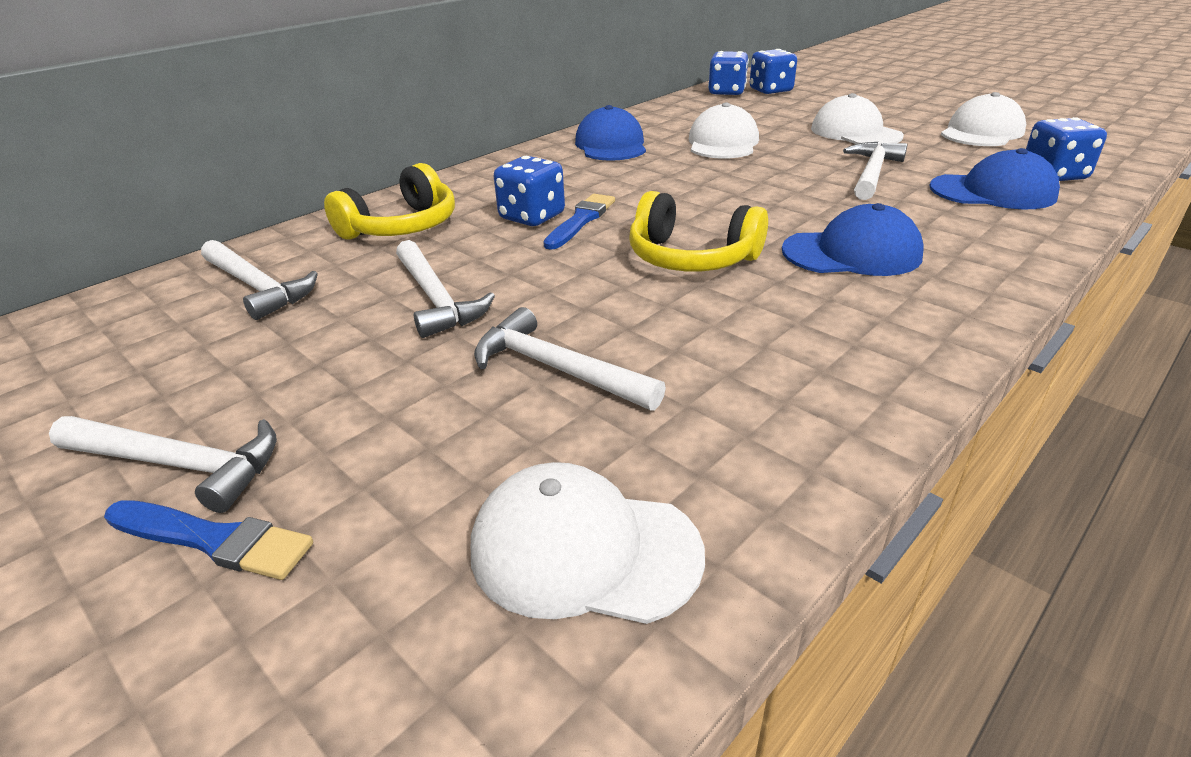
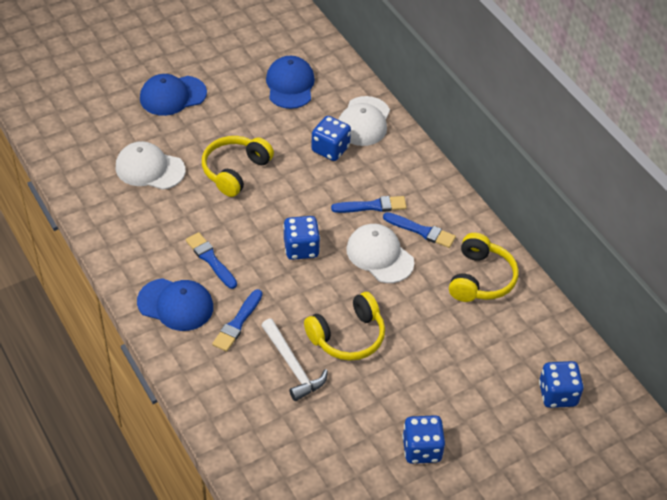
blue brush: 2 -> 4
white cap: 4 -> 3
white hammer: 5 -> 1
yellow headphones: 2 -> 3

